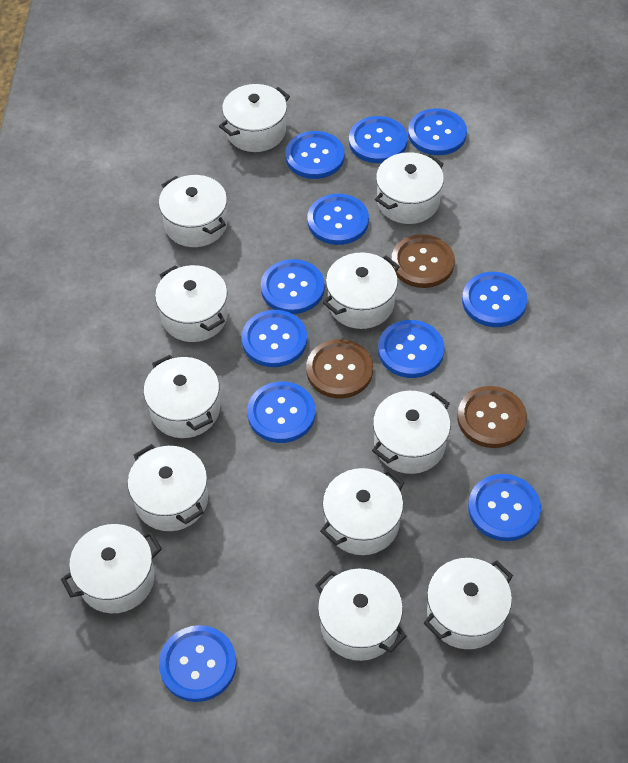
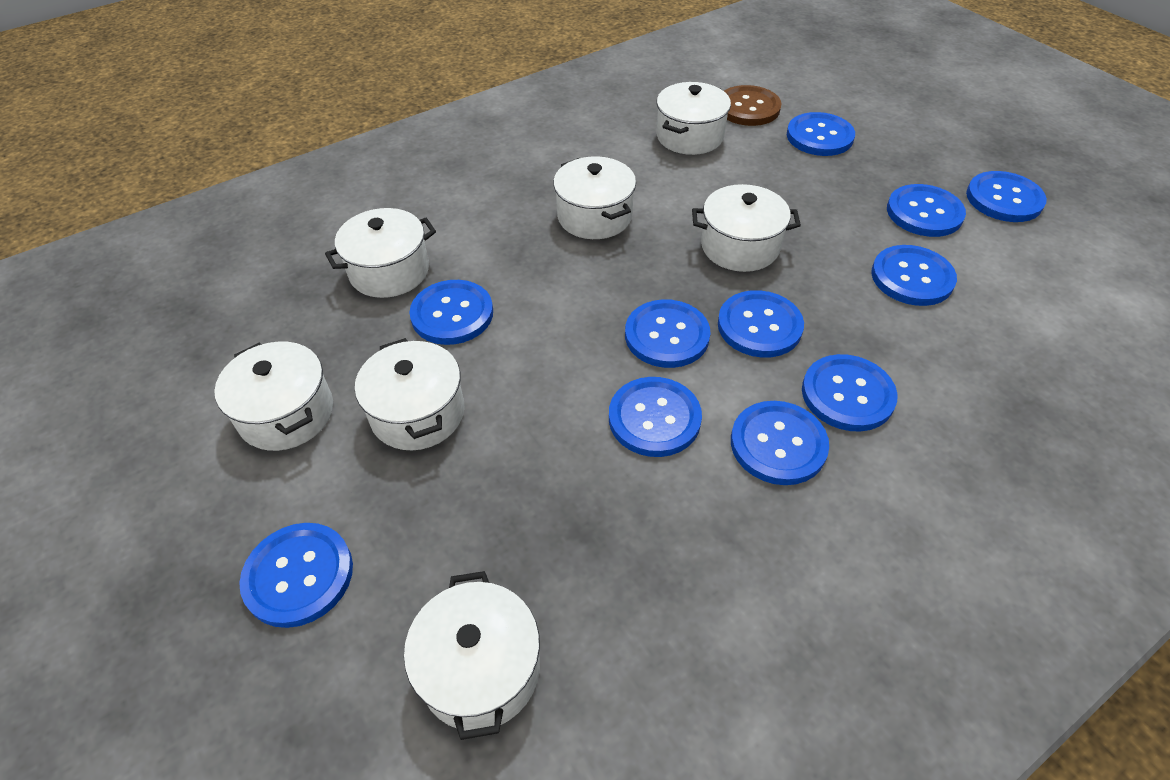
brown button: 3 -> 1
white pot: 12 -> 7

